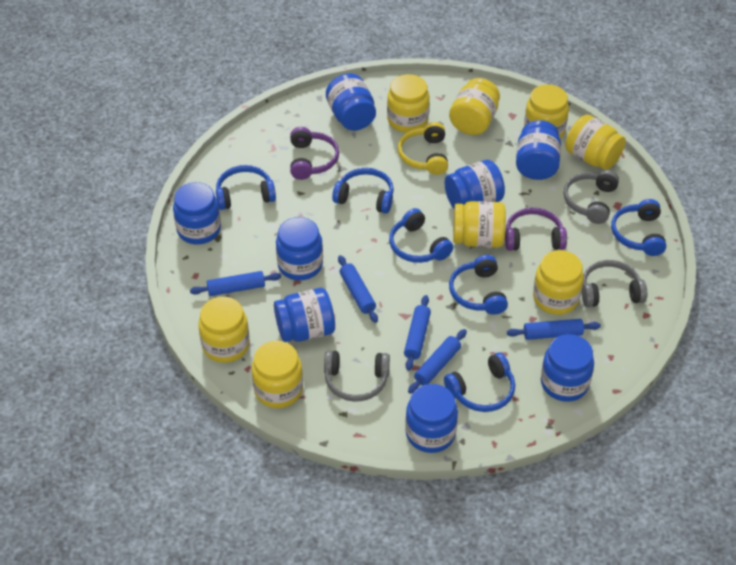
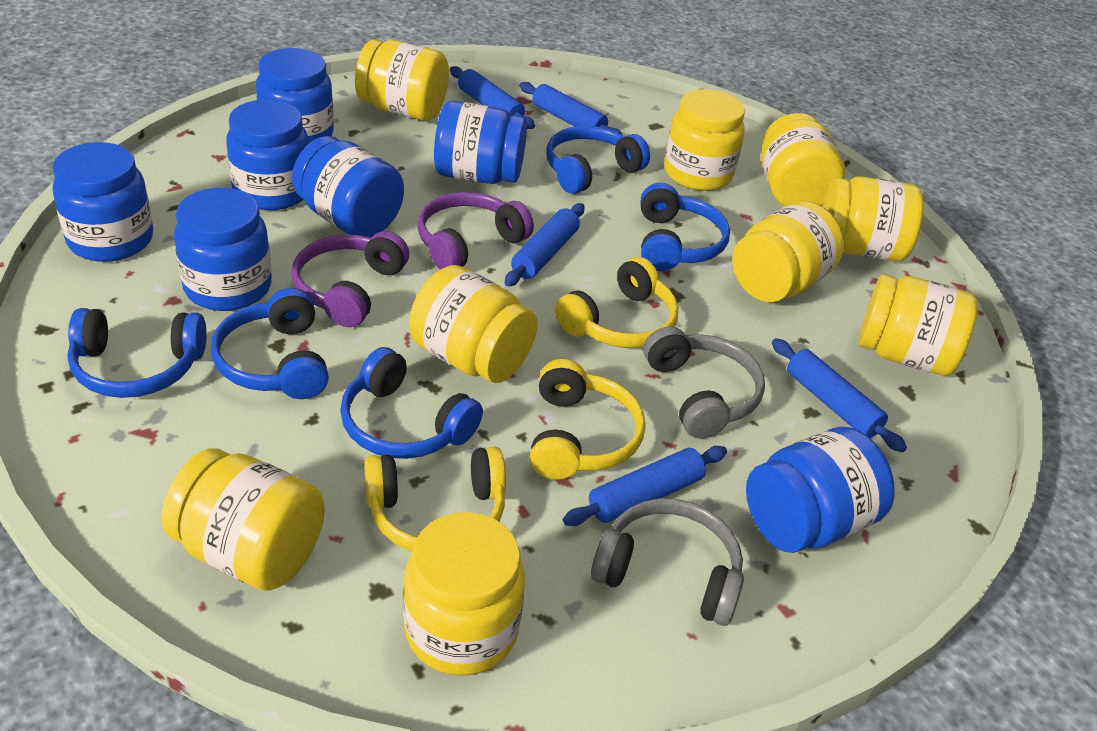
blue headphones: 6 -> 5
blue jar: 8 -> 7
grey headphones: 3 -> 2
yellow headphones: 1 -> 3
yellow jar: 8 -> 9

